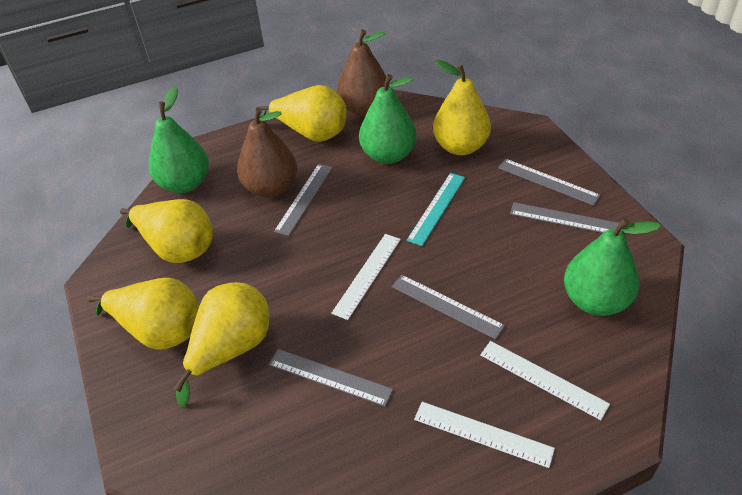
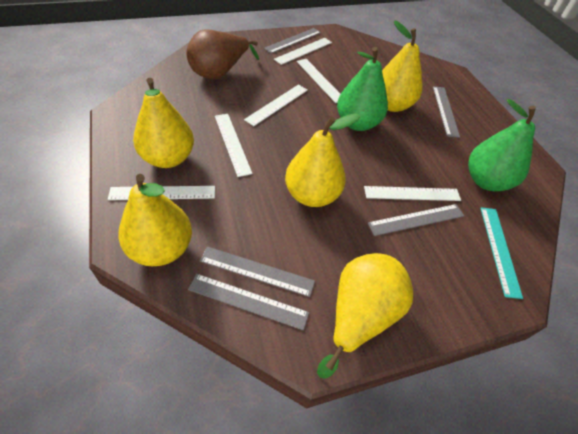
brown pear: 2 -> 1
green pear: 3 -> 2
white ruler: 3 -> 6

